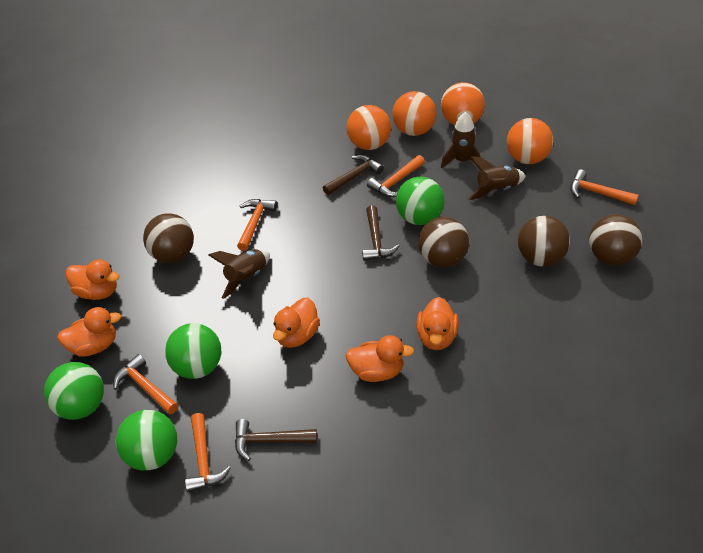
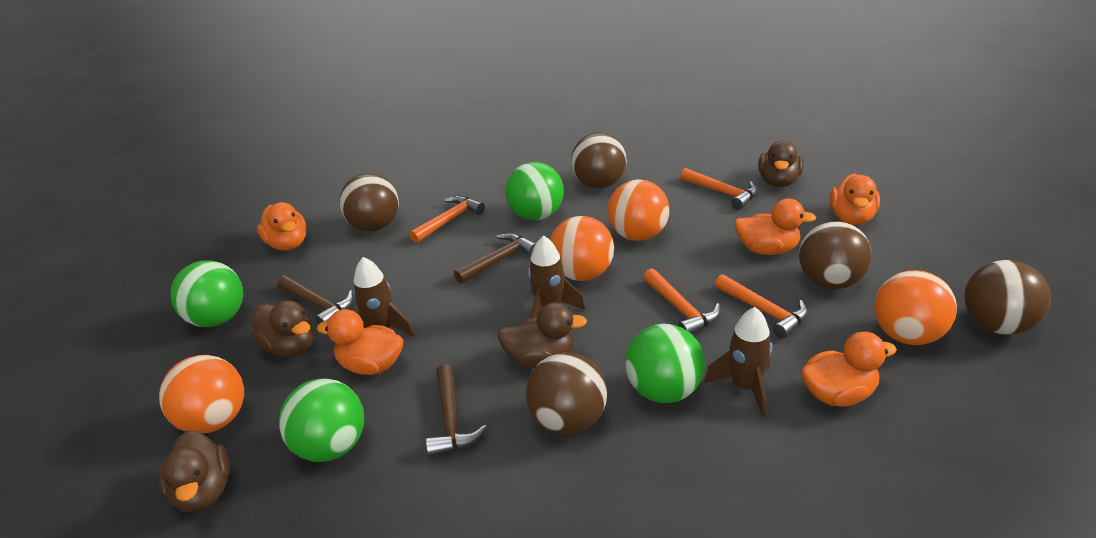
brown ball: 4 -> 5
brown duck: 0 -> 4
orange hammer: 5 -> 4

